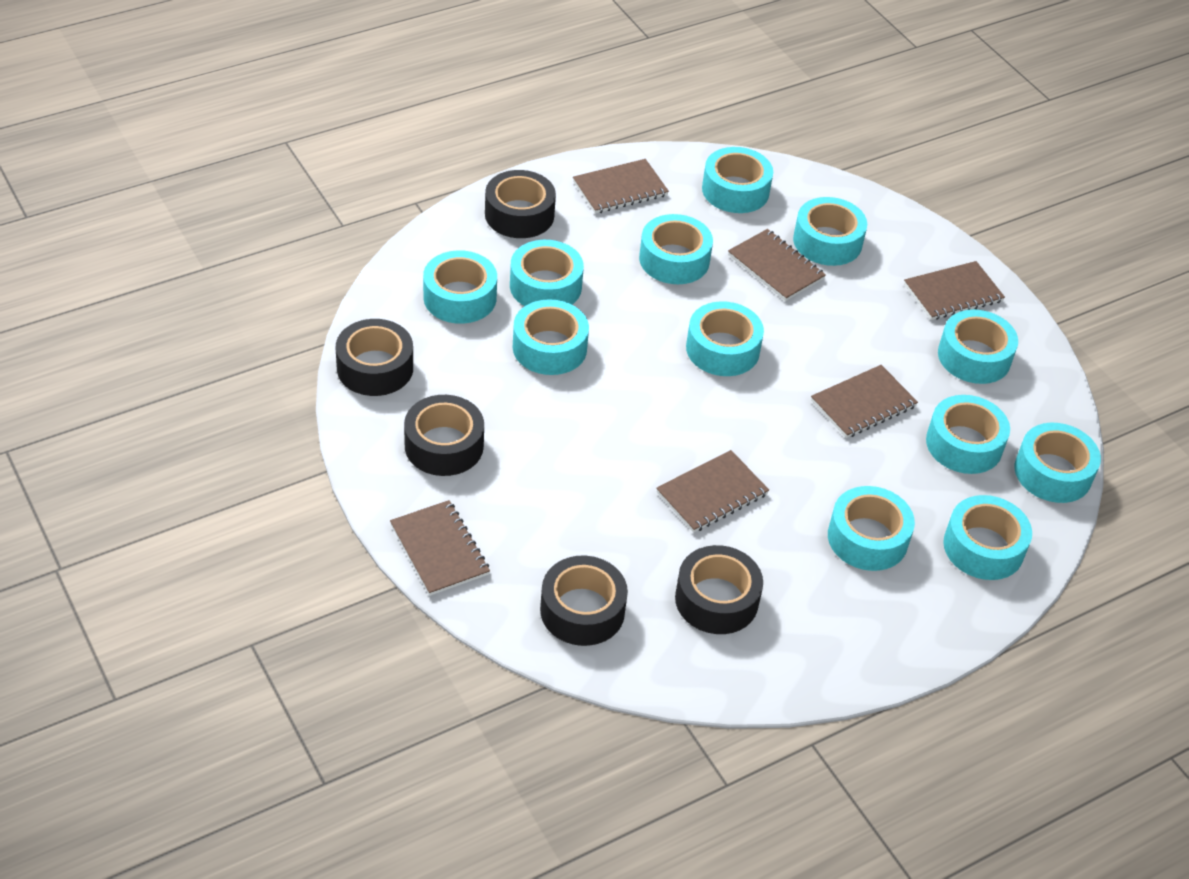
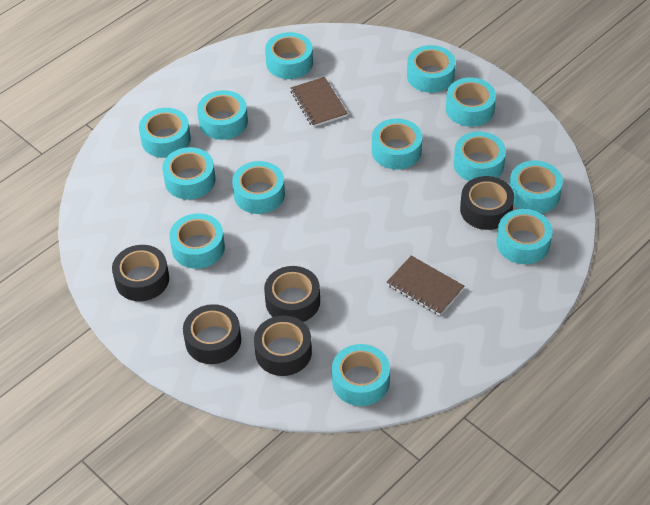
brown notebook: 6 -> 2
turquoise tape: 12 -> 13

